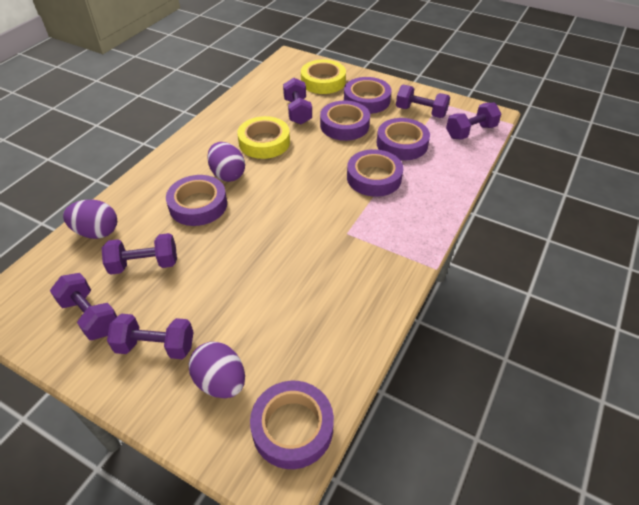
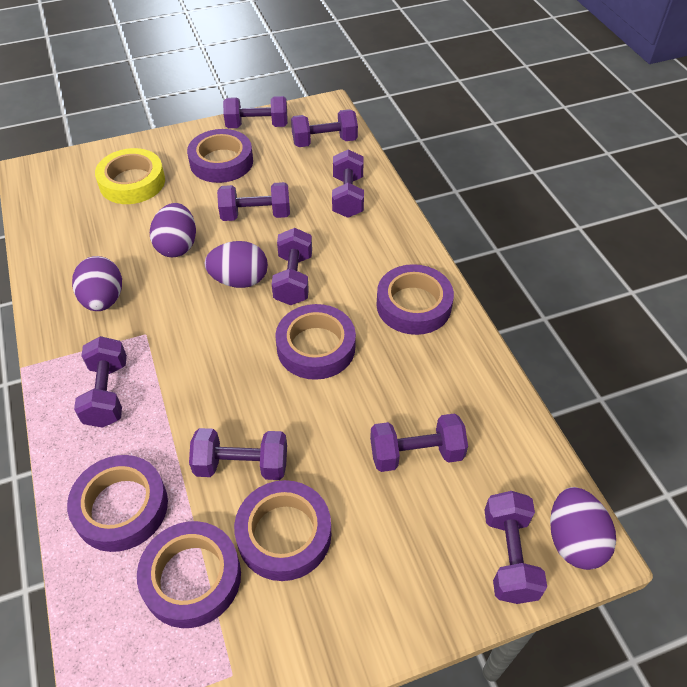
purple dumbbell: 6 -> 9
purple egg: 3 -> 4
yellow tape: 2 -> 1

